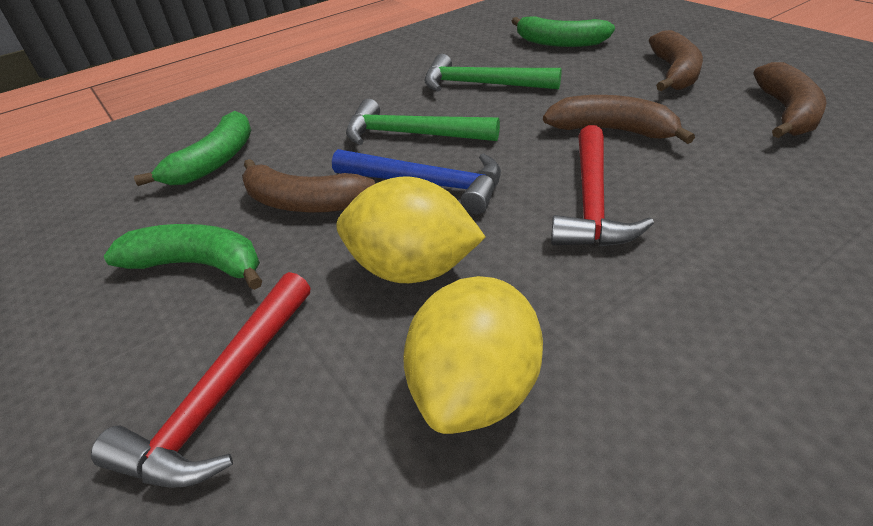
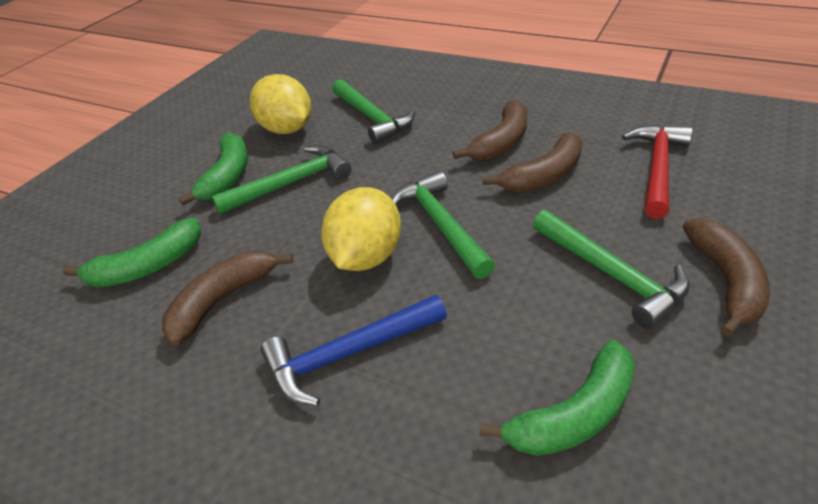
green hammer: 2 -> 4
red hammer: 2 -> 1

